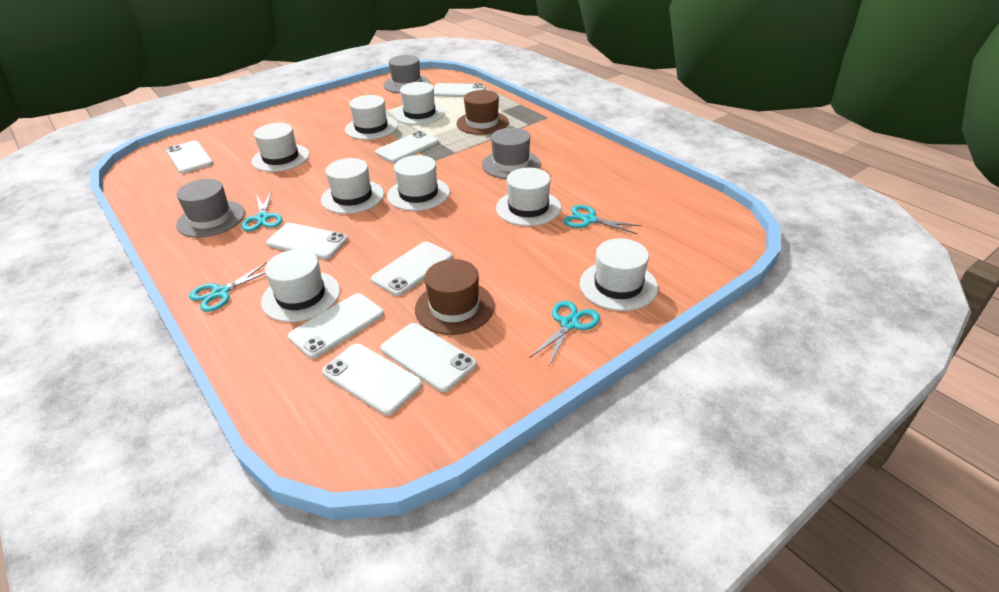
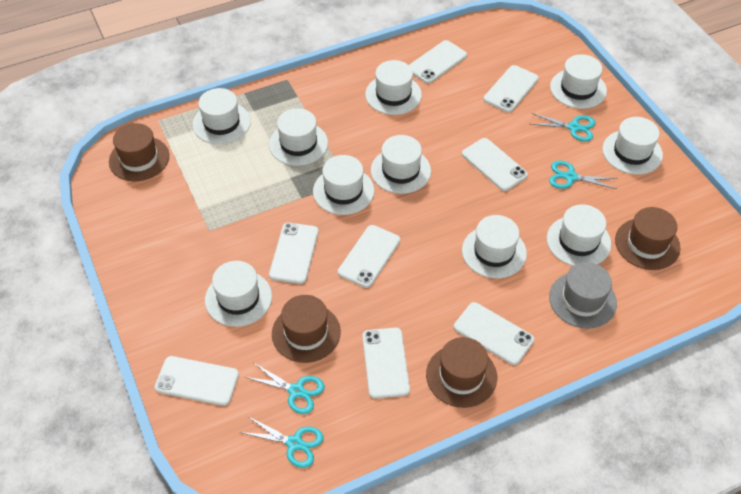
brown hat: 2 -> 4
grey hat: 3 -> 1
white hat: 8 -> 10

